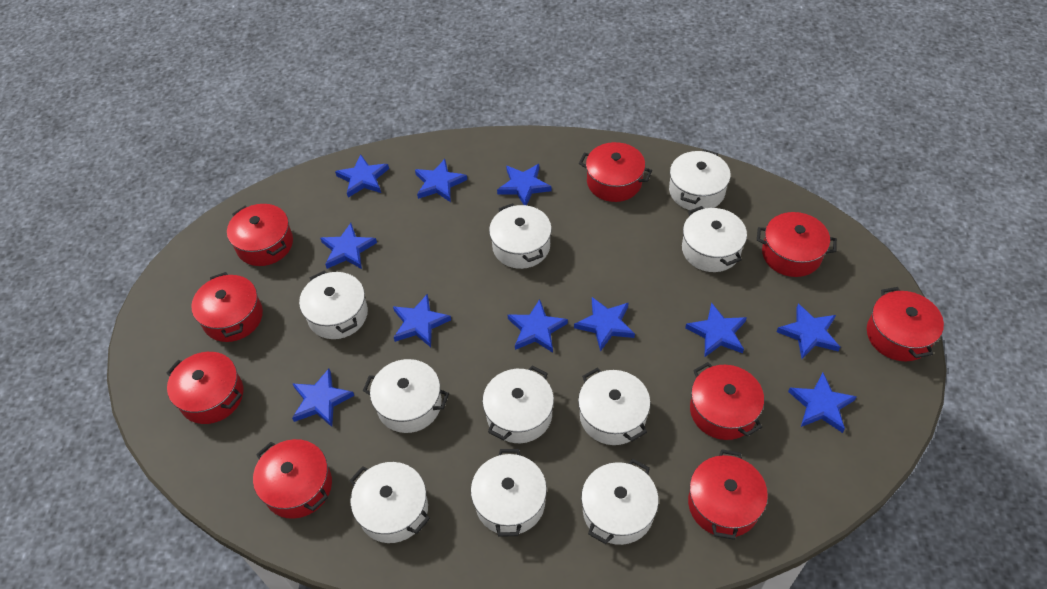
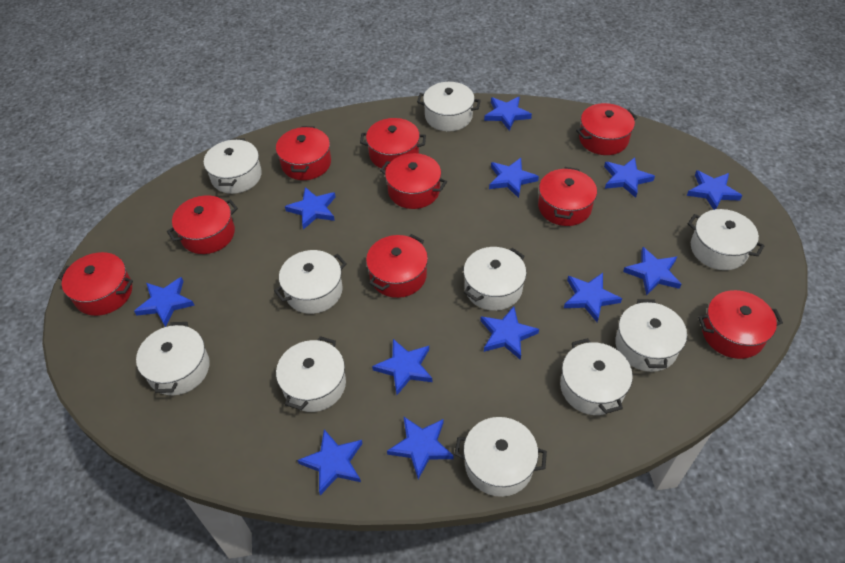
blue star: 11 -> 12

